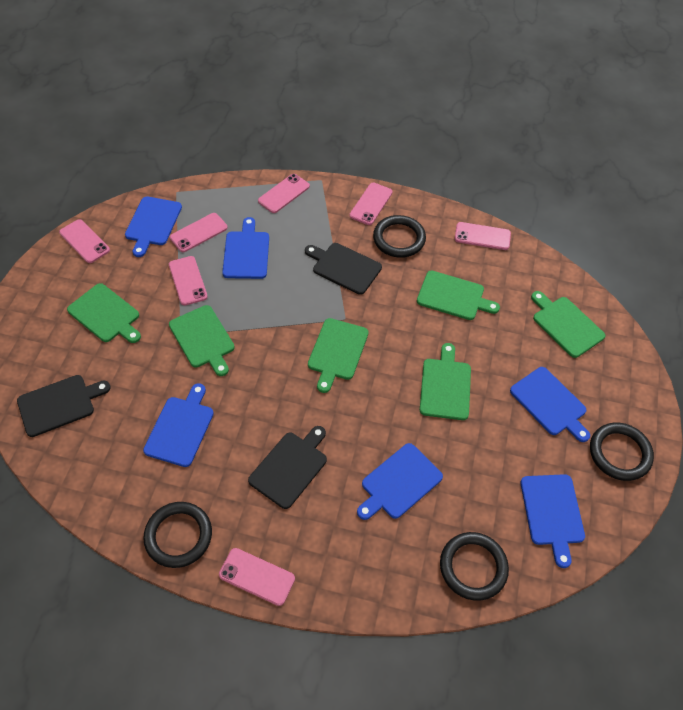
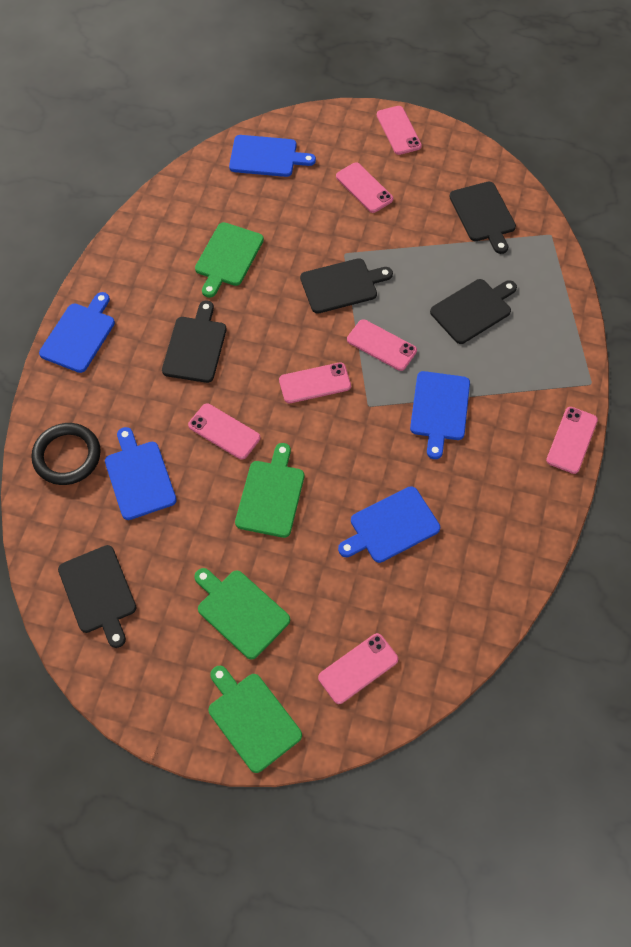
black cutting board: 3 -> 5
black ring: 4 -> 1
blue cutting board: 6 -> 5
green cutting board: 6 -> 4

